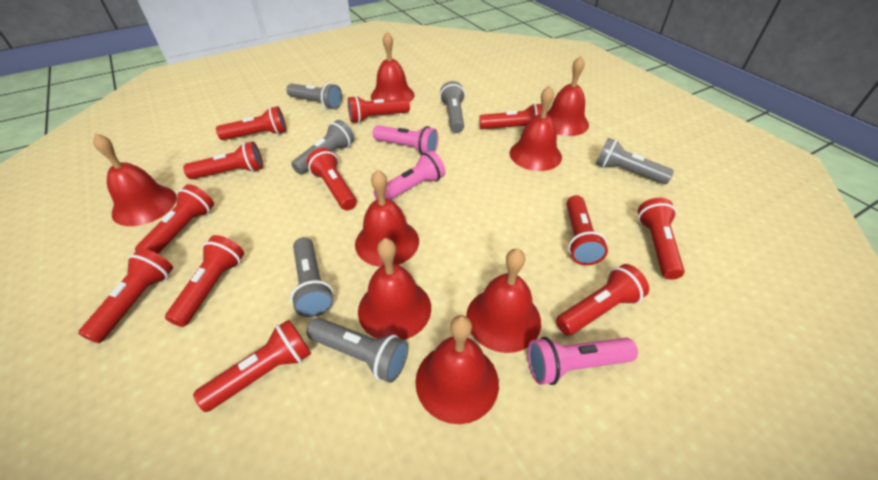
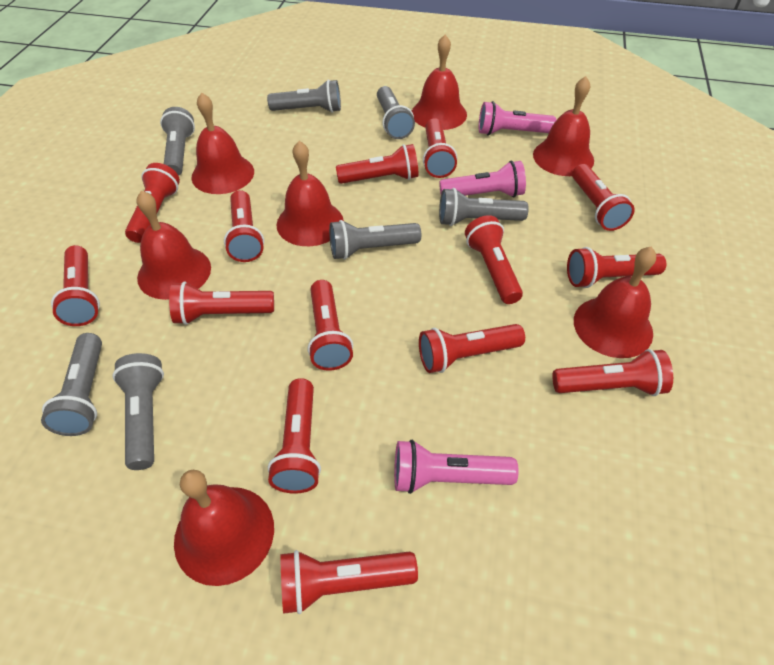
grey flashlight: 6 -> 7
red bell: 8 -> 7
red flashlight: 12 -> 14

